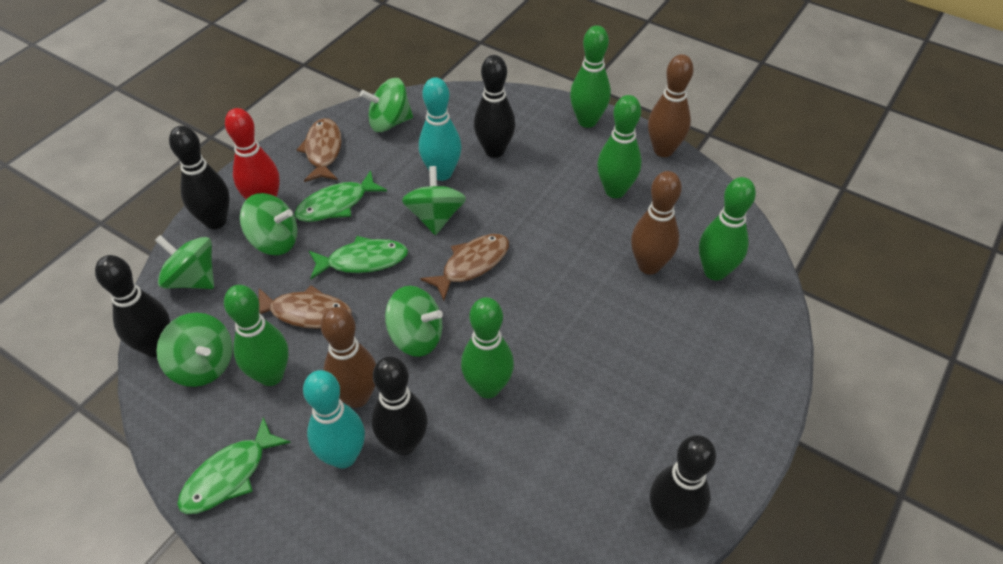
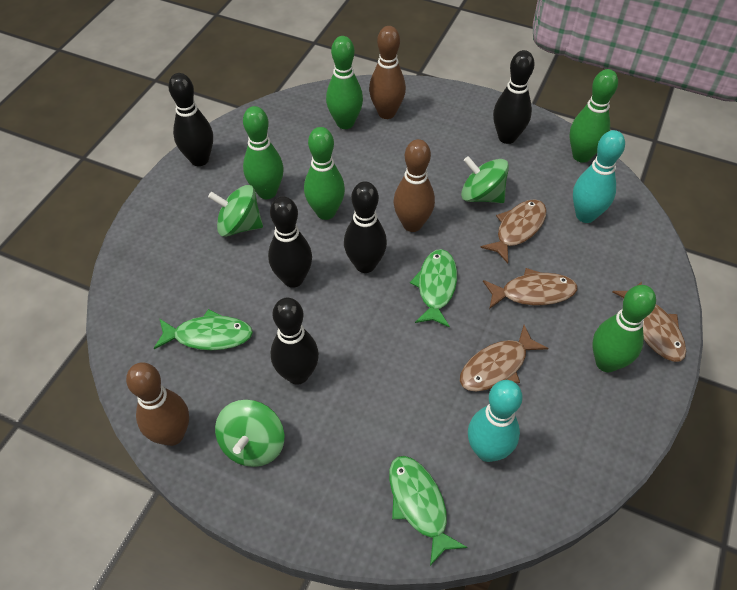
brown fish: 3 -> 4
green spinning top: 6 -> 3
red bowling pin: 1 -> 0

